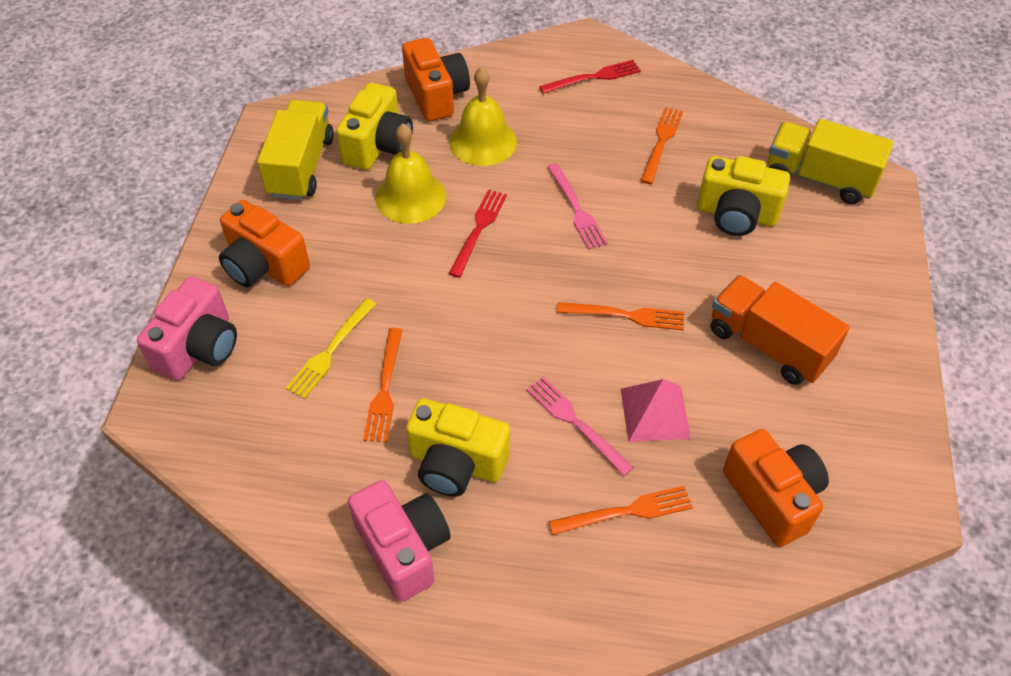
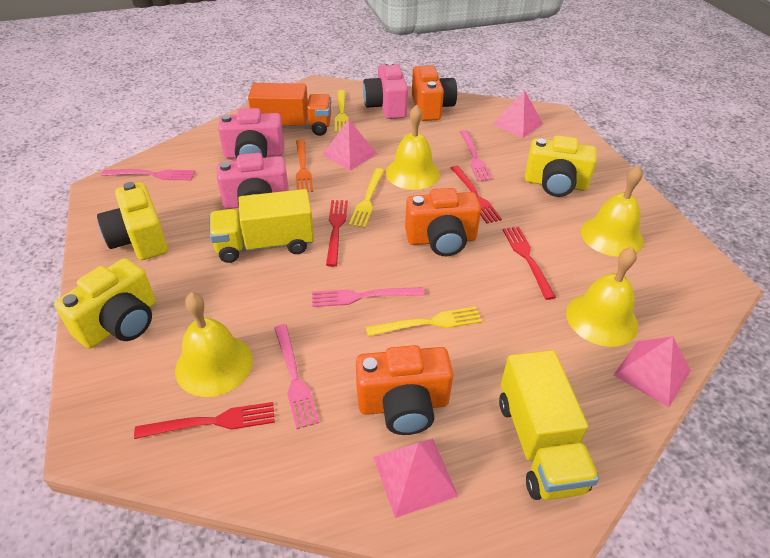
orange fork: 4 -> 1
pink camera: 2 -> 3
pink fork: 2 -> 4
pink pyramid: 1 -> 4
red fork: 2 -> 4
yellow bell: 2 -> 4
yellow fork: 1 -> 3

